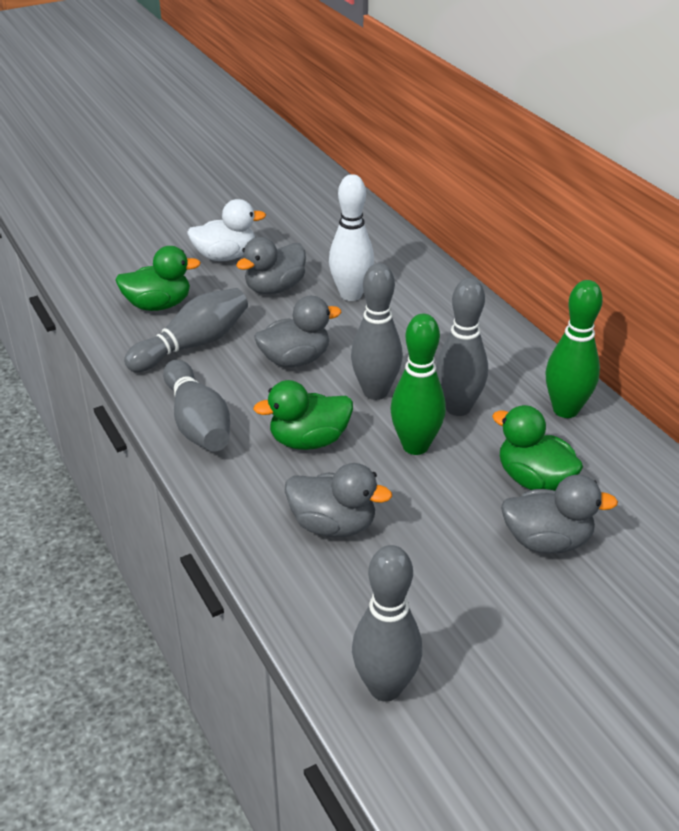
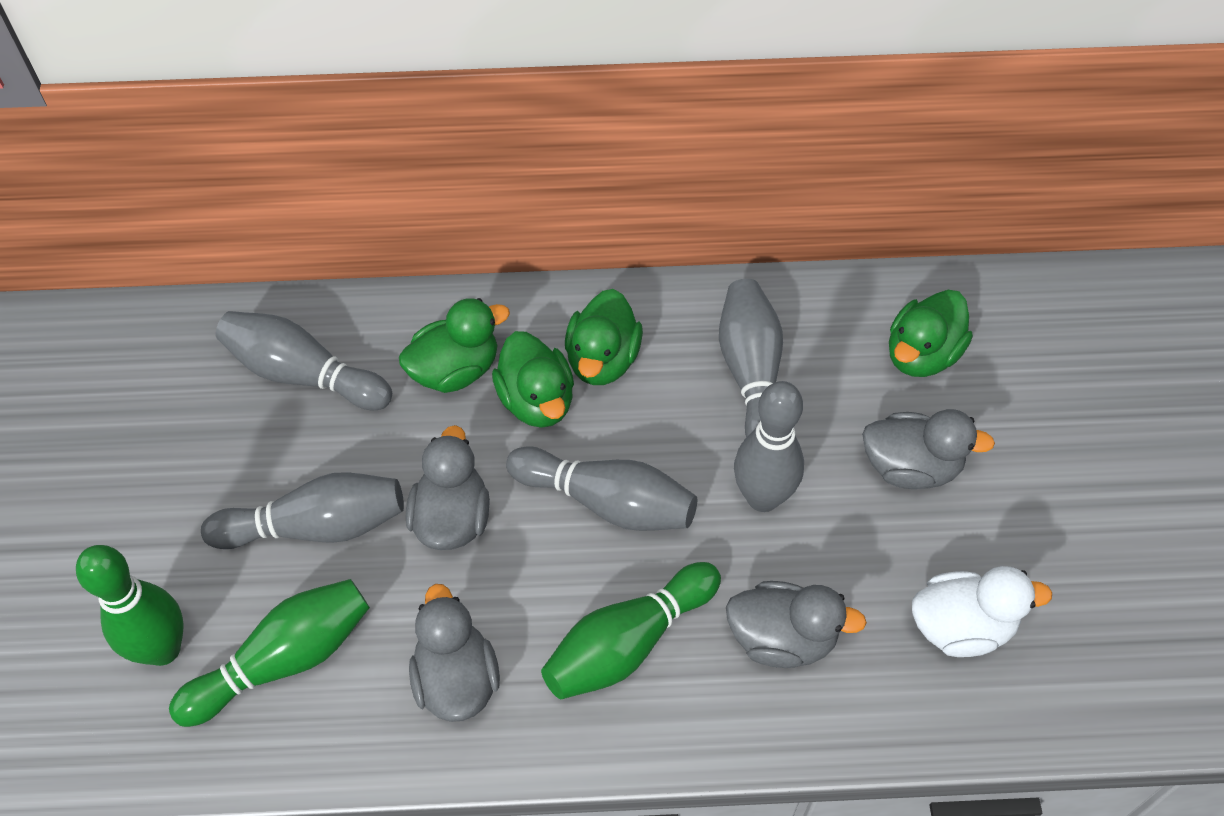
green bowling pin: 2 -> 3
green duck: 3 -> 4
white bowling pin: 1 -> 0

